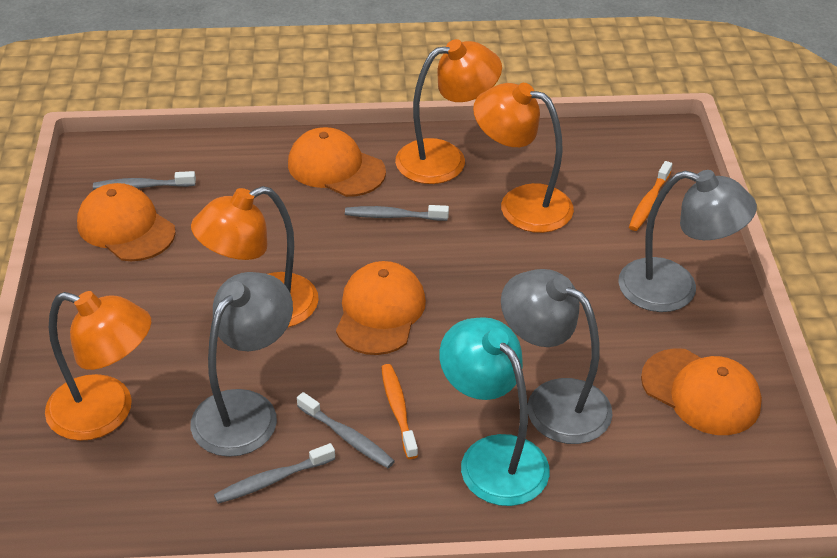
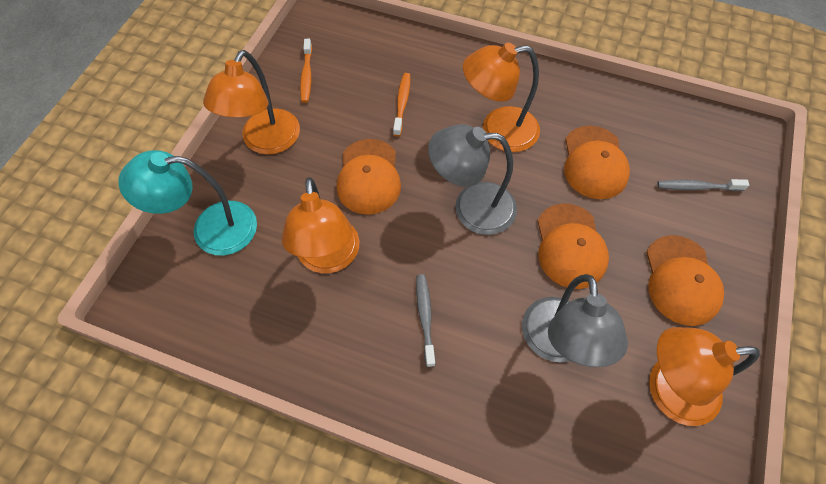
grey lamp: 3 -> 2
grey toothbrush: 4 -> 2

